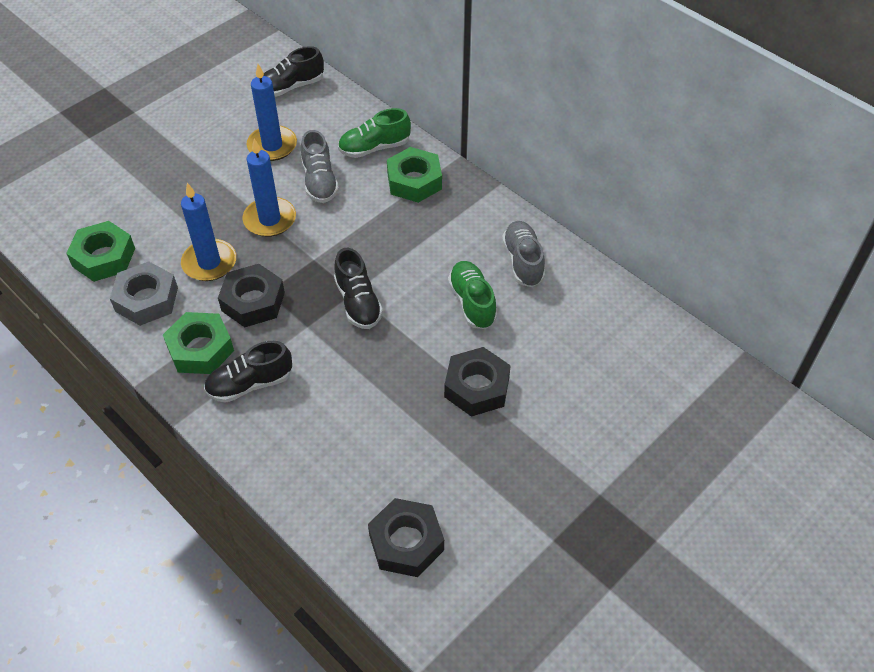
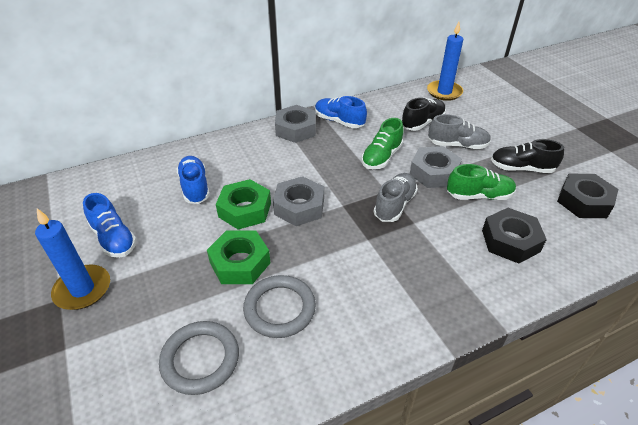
black nut: 3 -> 2
black shoe: 3 -> 2
blue candle: 3 -> 2
blue shoe: 0 -> 3
green nut: 3 -> 2
grey nut: 1 -> 3
grey ring: 0 -> 2

